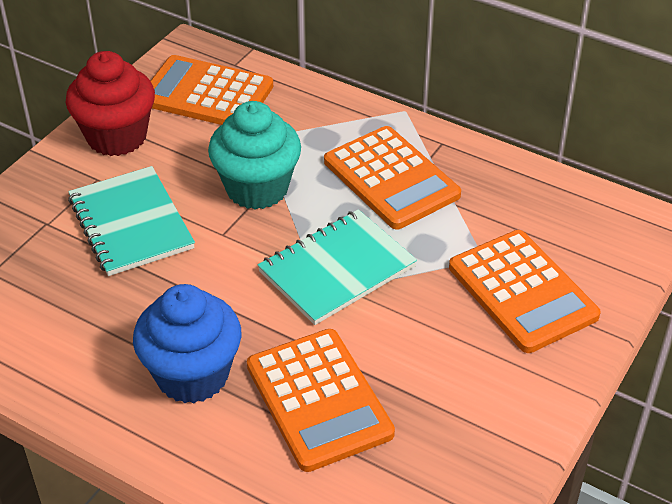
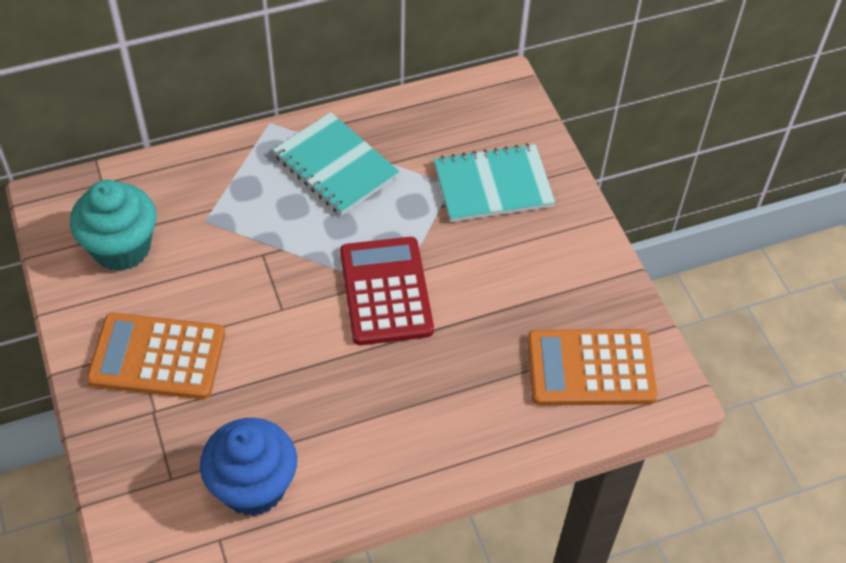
orange calculator: 4 -> 2
red calculator: 0 -> 1
red cupcake: 1 -> 0

